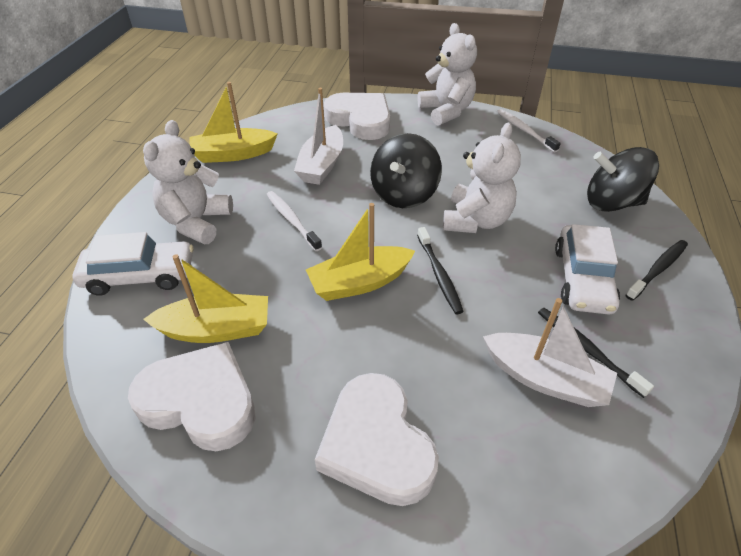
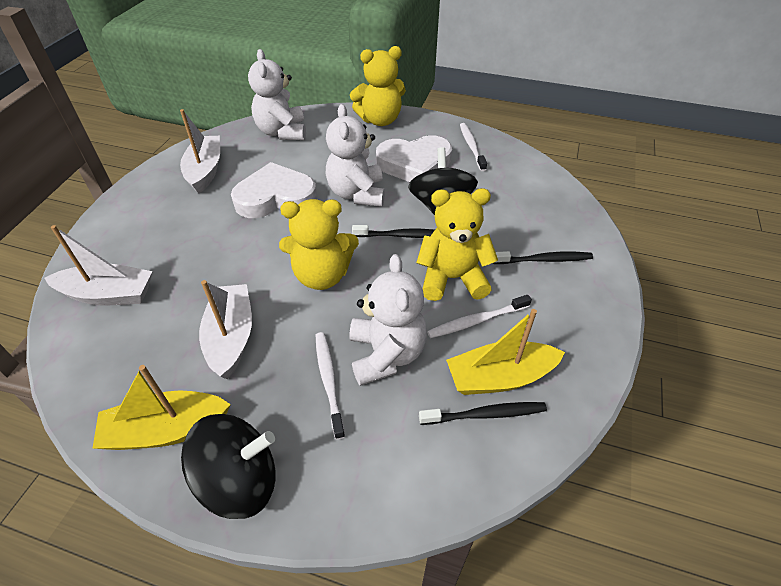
white boat: 2 -> 3
white car: 2 -> 0
white heart: 3 -> 2
white toothbrush: 2 -> 3
yellow boat: 3 -> 2
yellow teddy bear: 0 -> 3

